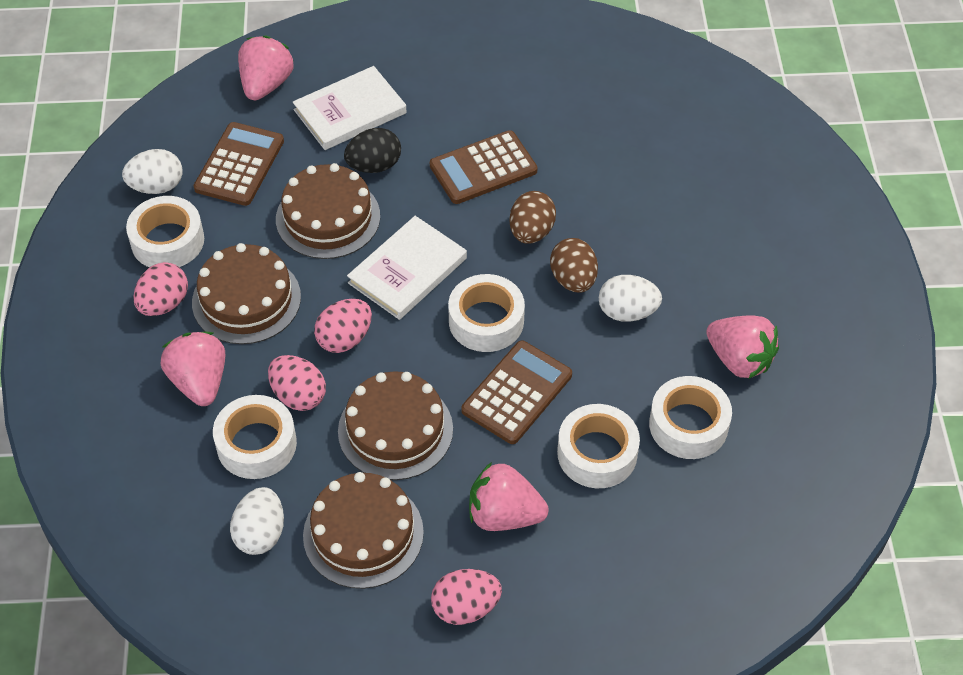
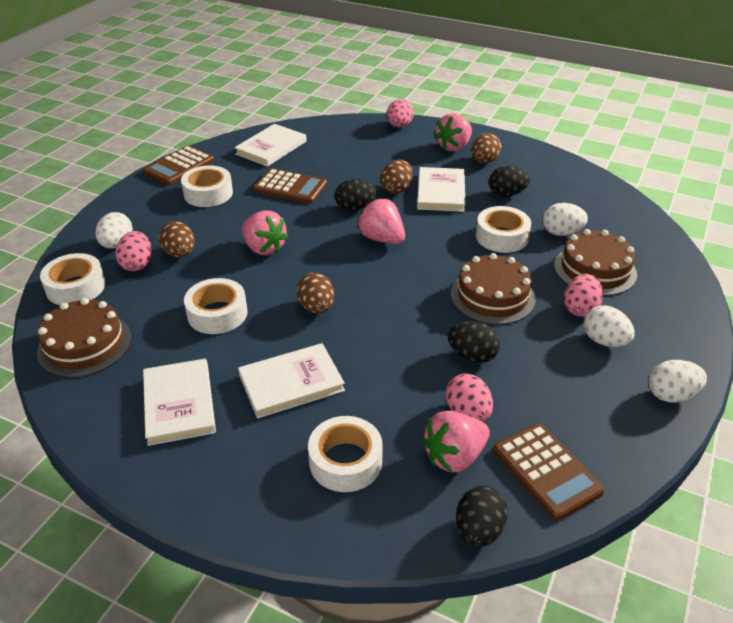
black egg: 1 -> 4
brown cake: 4 -> 3
brown egg: 2 -> 4
white book: 2 -> 4
white egg: 3 -> 4

